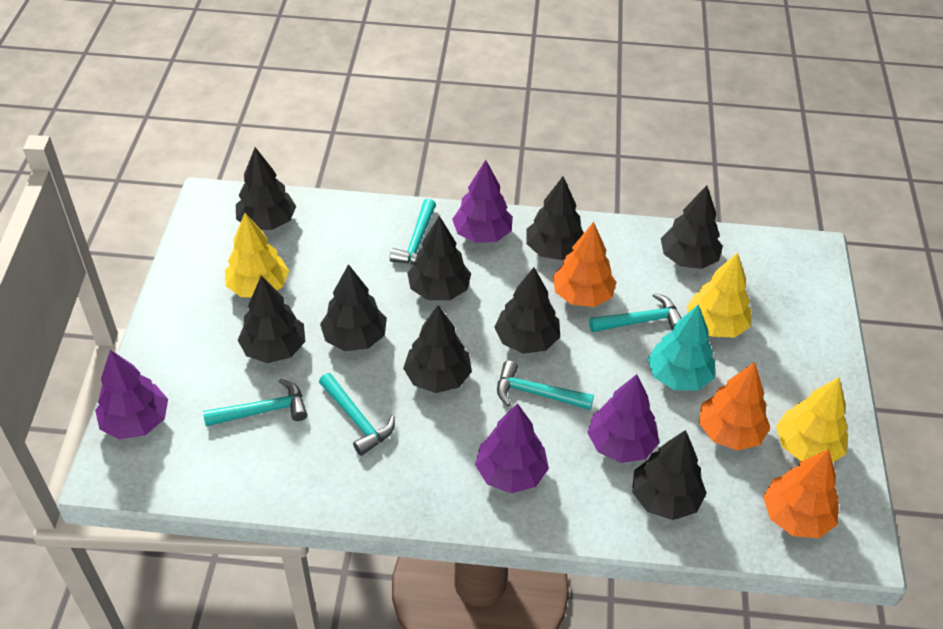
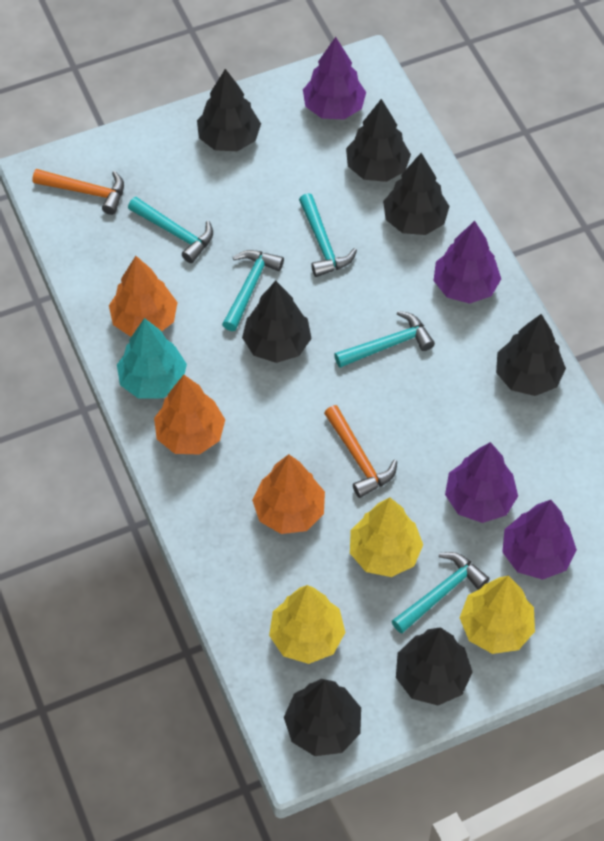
black tree: 9 -> 7
orange hammer: 0 -> 2

